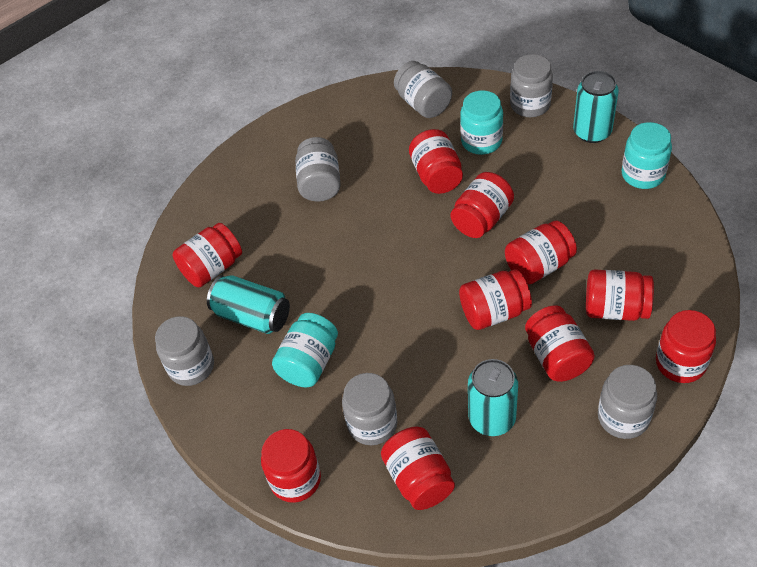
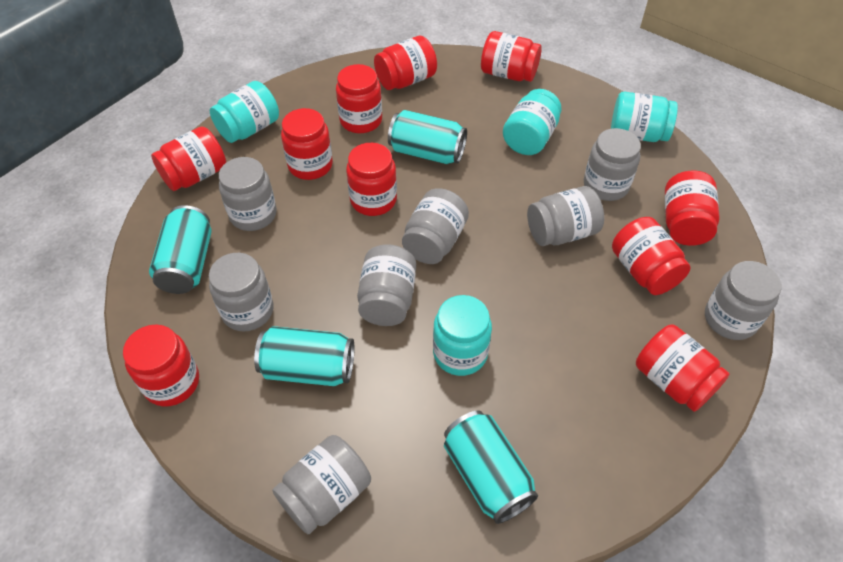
grey jar: 6 -> 8
turquoise can: 3 -> 4
turquoise jar: 3 -> 4

